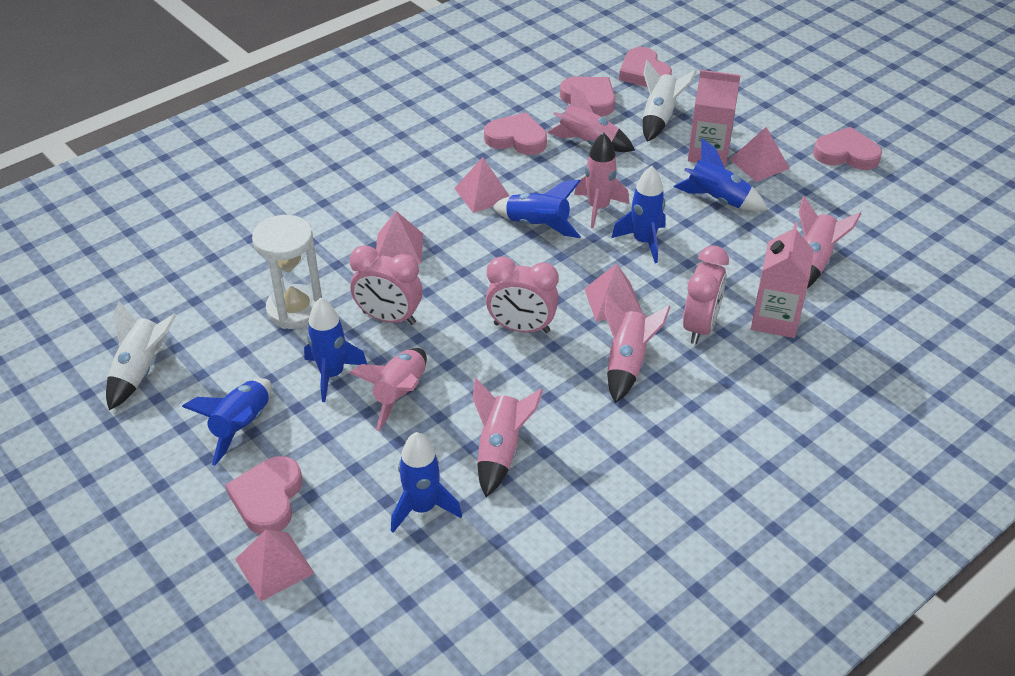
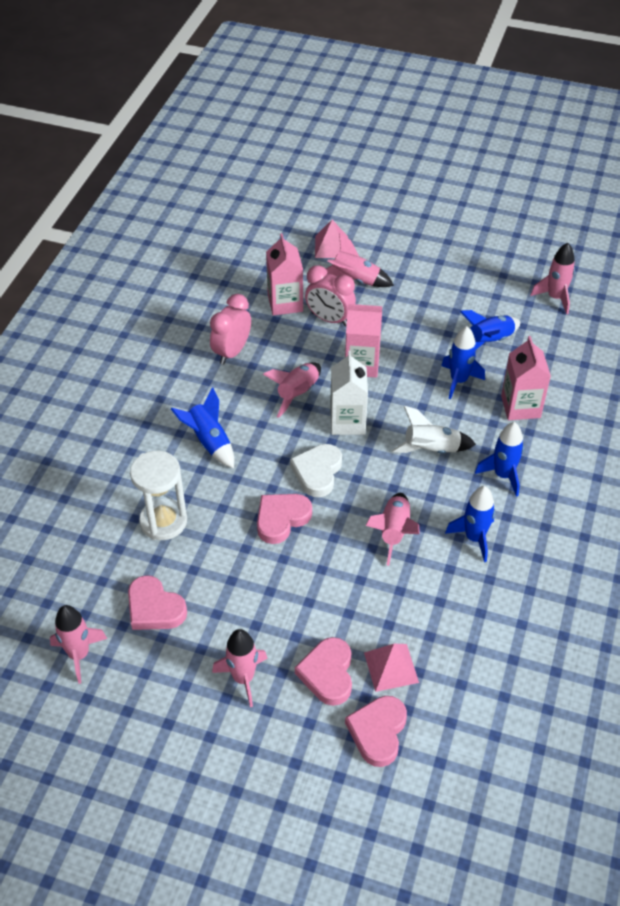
blue rocket: 6 -> 5
pink carton: 2 -> 3
pink clock: 3 -> 2
pink heart: 5 -> 4
pink pyramid: 5 -> 2
white carton: 0 -> 1
white heart: 0 -> 1
white rocket: 2 -> 1

